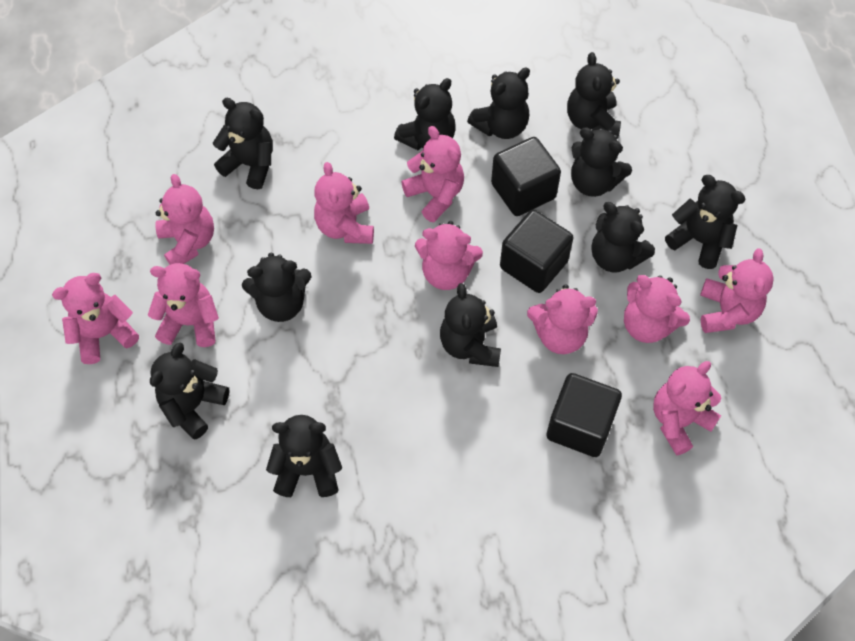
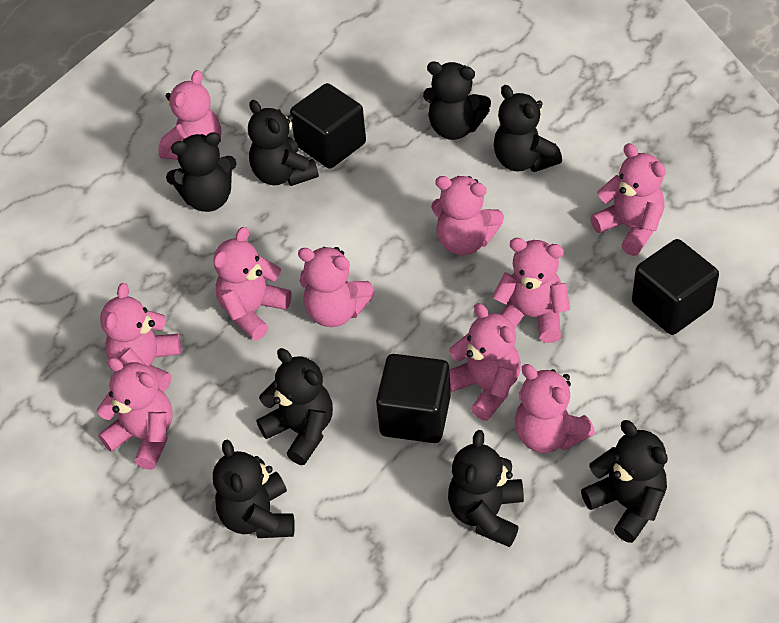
black teddy bear: 11 -> 8

